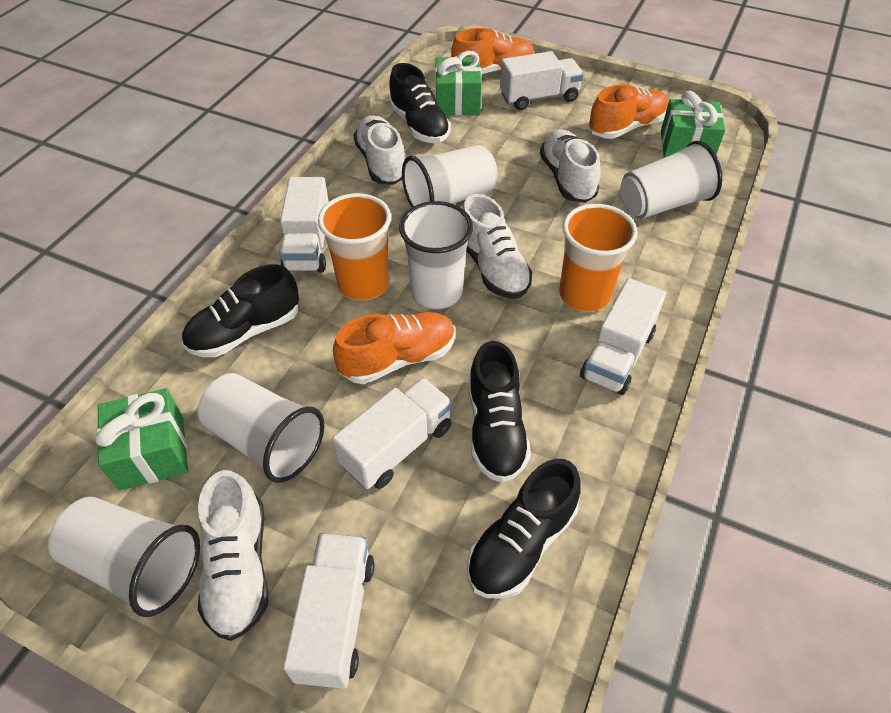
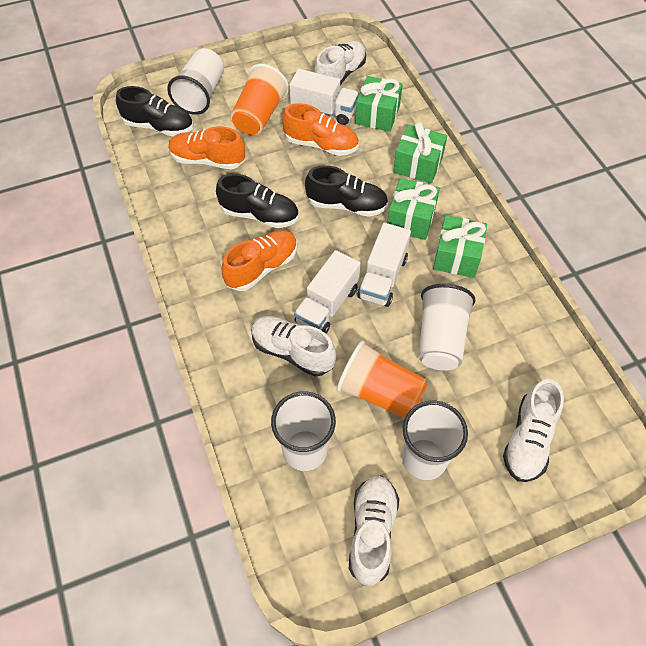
black shoe: 4 -> 3
green gift: 3 -> 4
white cup: 5 -> 4
white truck: 5 -> 3

